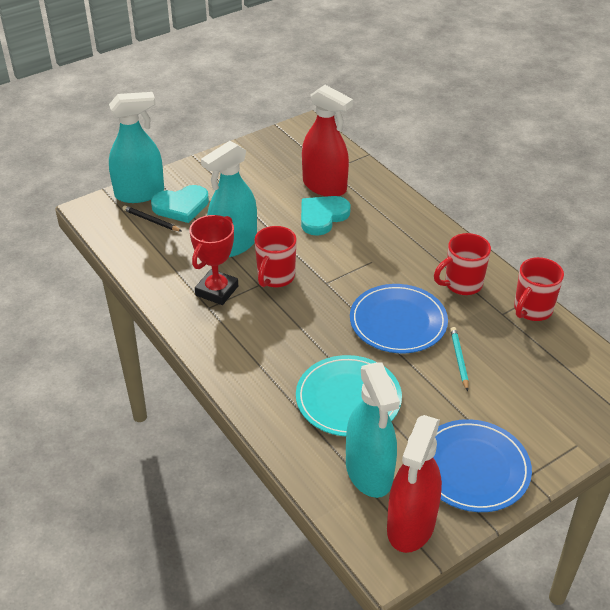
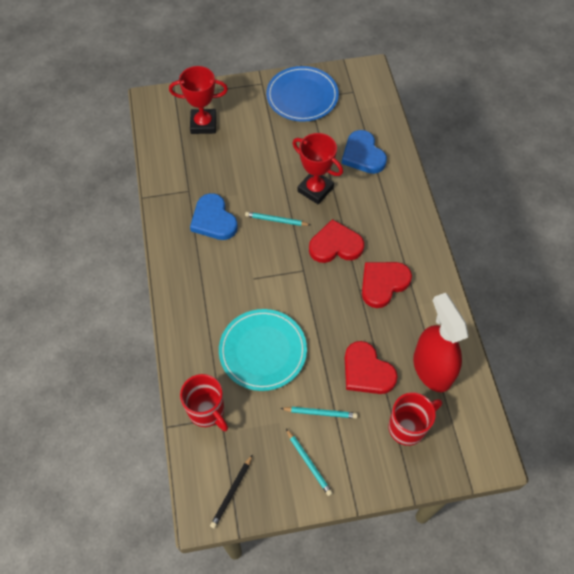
blue heart: 0 -> 2
blue plate: 2 -> 1
red heart: 0 -> 3
red mug: 3 -> 2
red spray bottle: 2 -> 1
red trophy: 1 -> 2
turquoise heart: 2 -> 0
turquoise pencil: 1 -> 3
turquoise spray bottle: 3 -> 0

